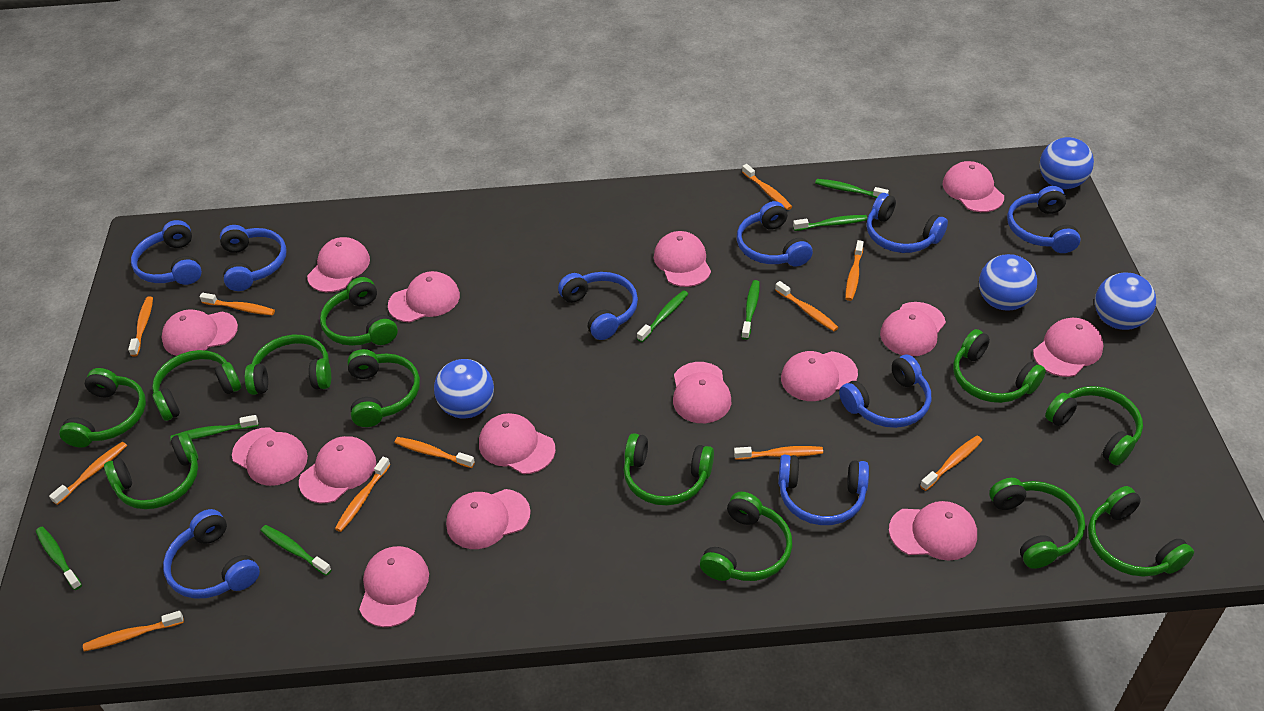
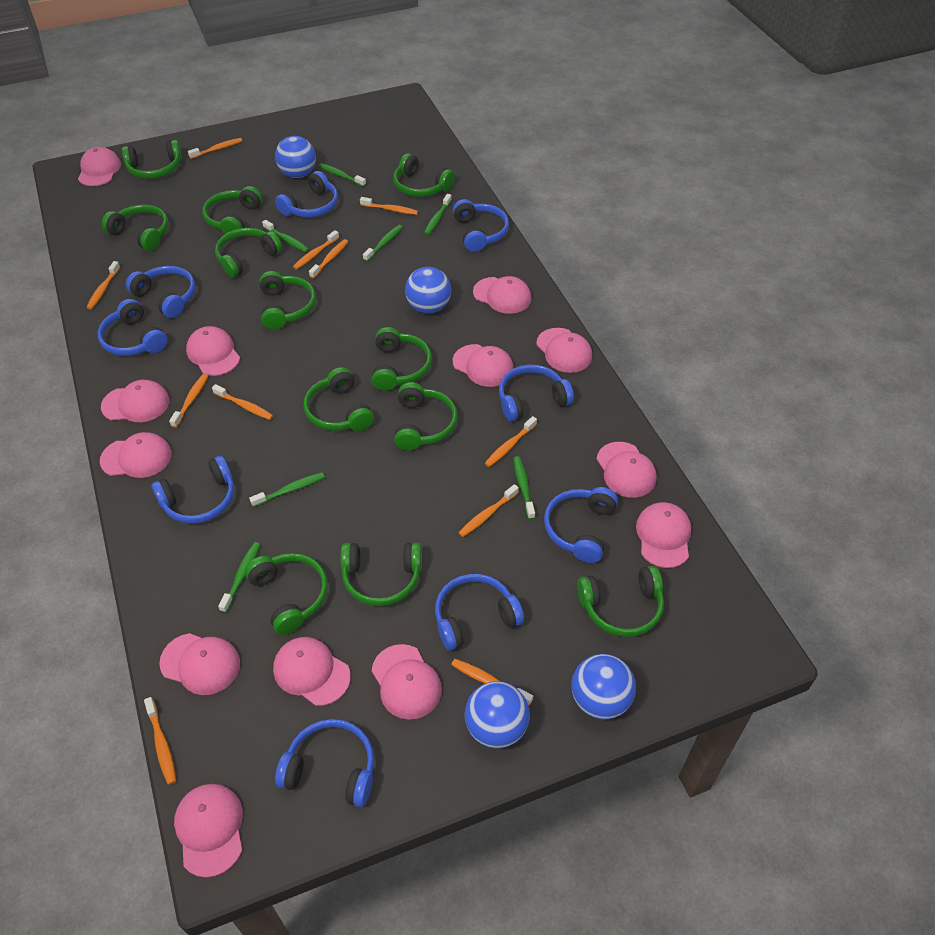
pink cap: 15 -> 13

